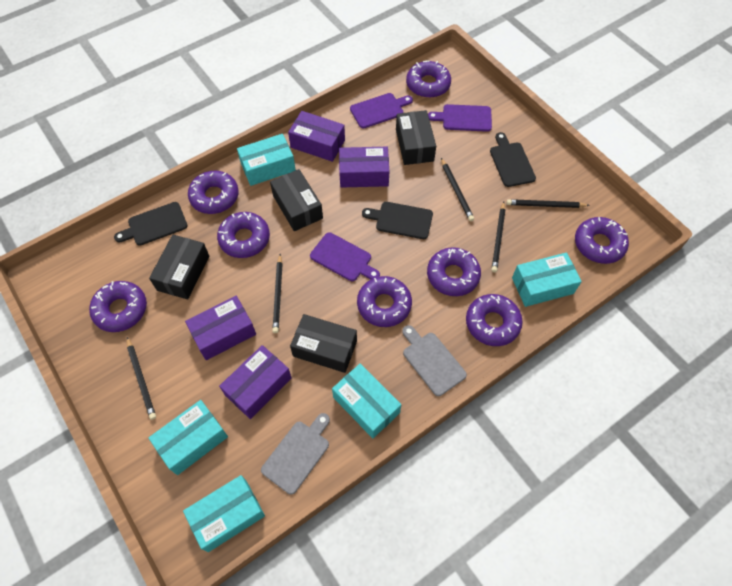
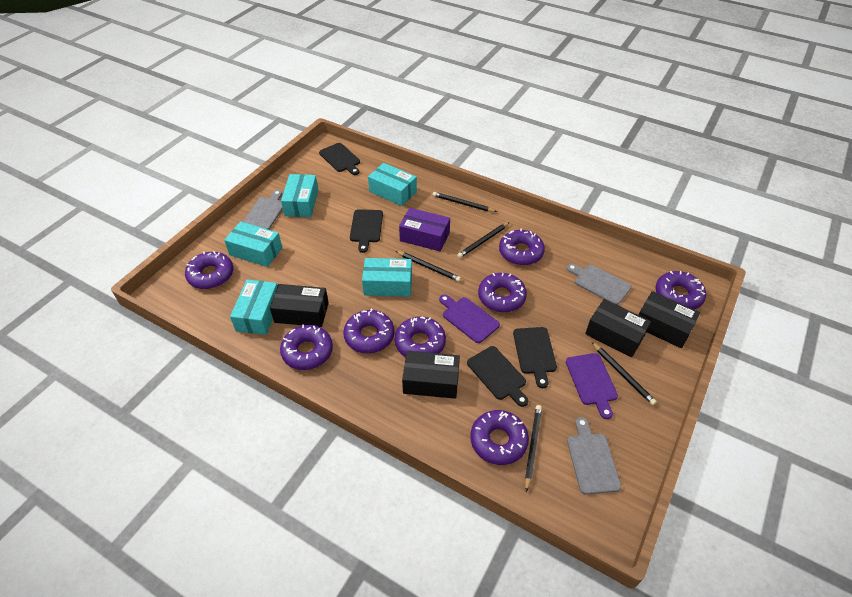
black cutting board: 3 -> 4
grey cutting board: 2 -> 3
purple box: 4 -> 1
purple cutting board: 3 -> 2

